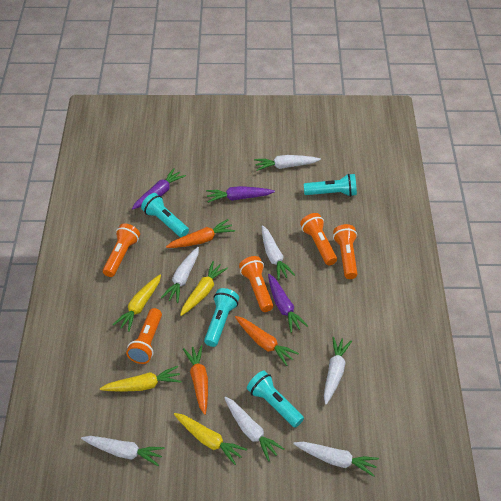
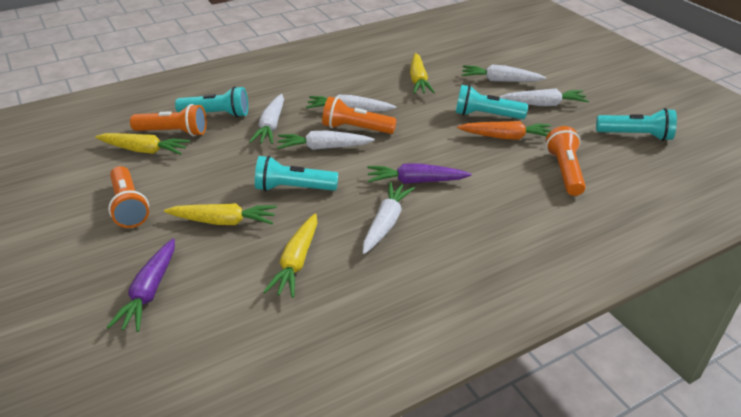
orange carrot: 3 -> 1
orange flashlight: 5 -> 4
purple carrot: 3 -> 2
white carrot: 7 -> 6

